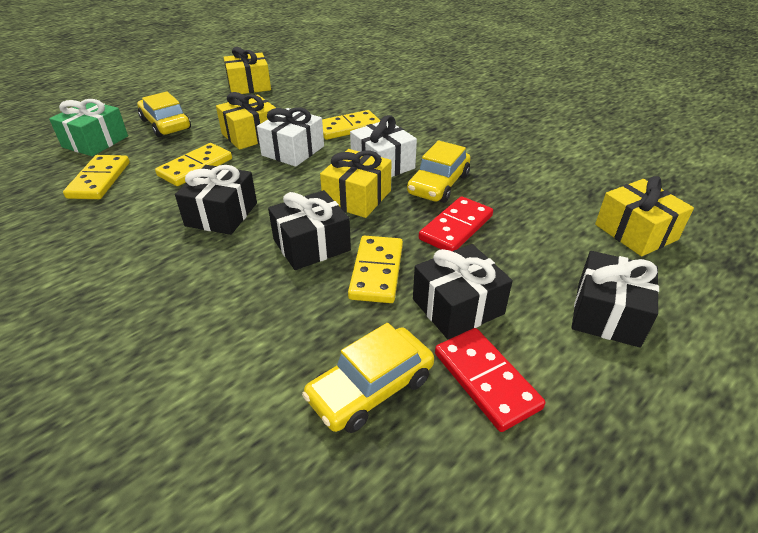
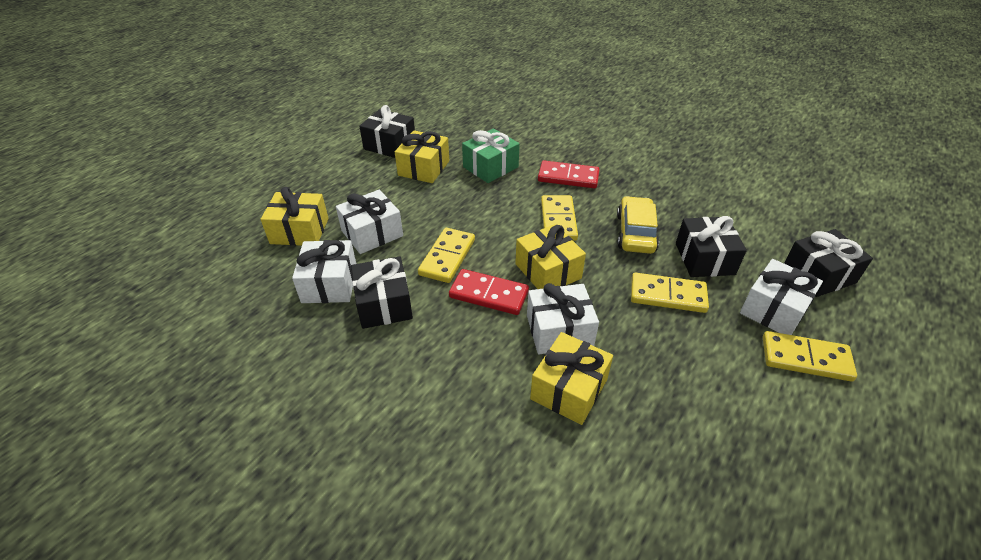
white gift: 2 -> 4
yellow car: 3 -> 1

